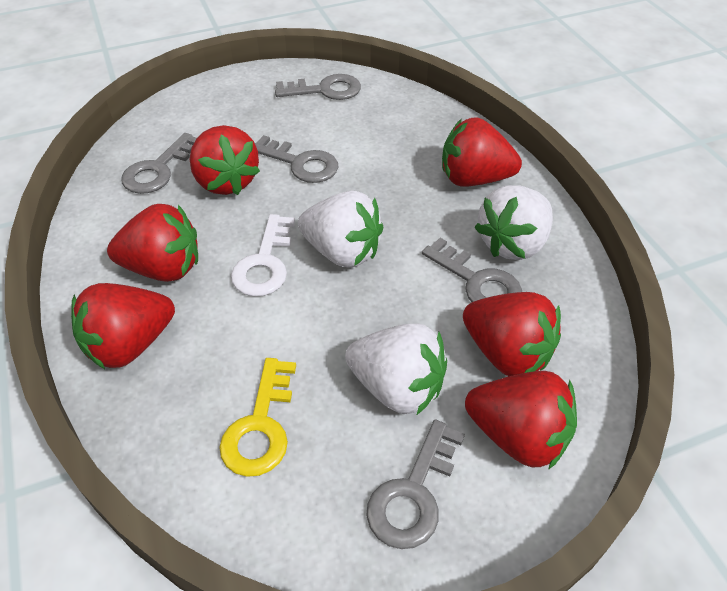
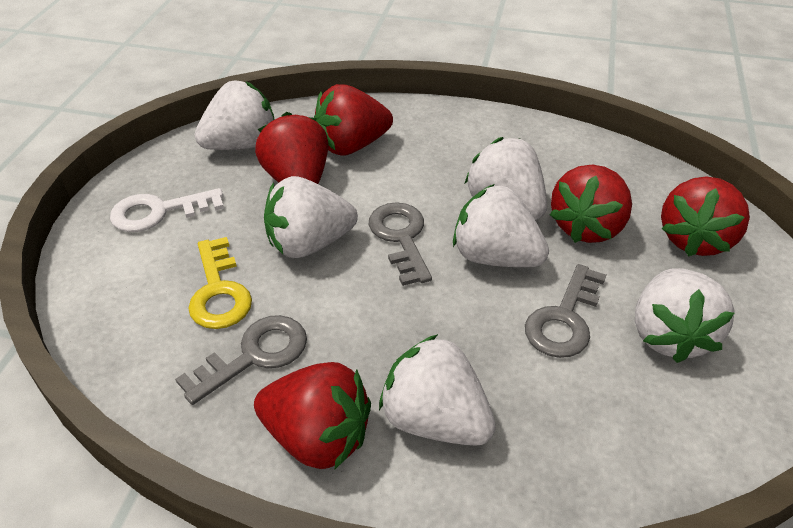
grey key: 5 -> 3
red strawberry: 6 -> 5
white strawberry: 3 -> 6

